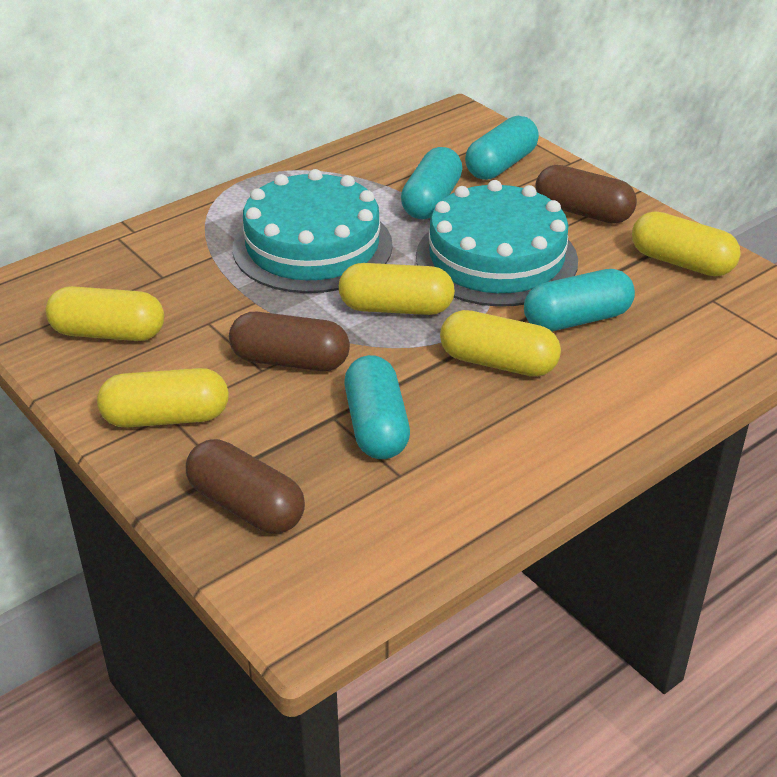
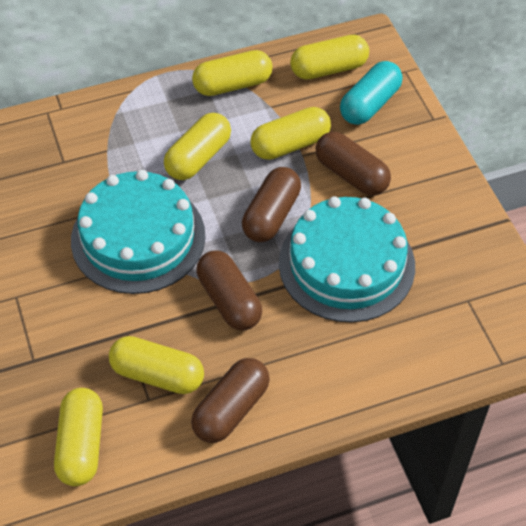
brown capsule: 3 -> 4
turquoise capsule: 4 -> 1
yellow capsule: 5 -> 6

